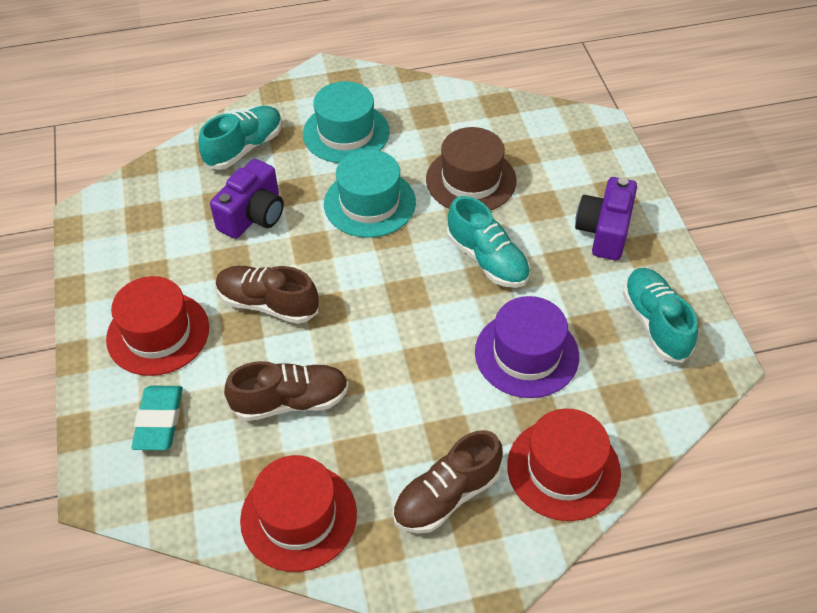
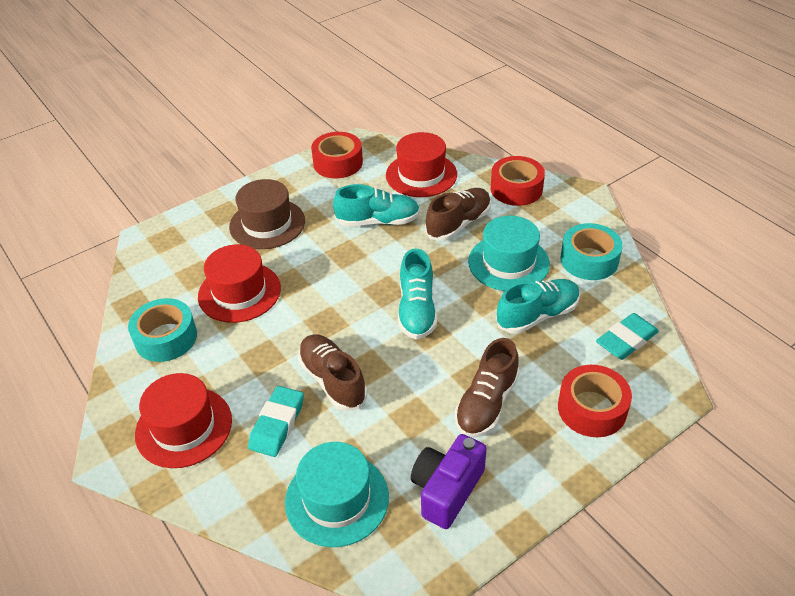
purple camera: 2 -> 1
purple hat: 1 -> 0
red tape: 0 -> 3
turquoise eraser: 1 -> 2
turquoise tape: 0 -> 2

